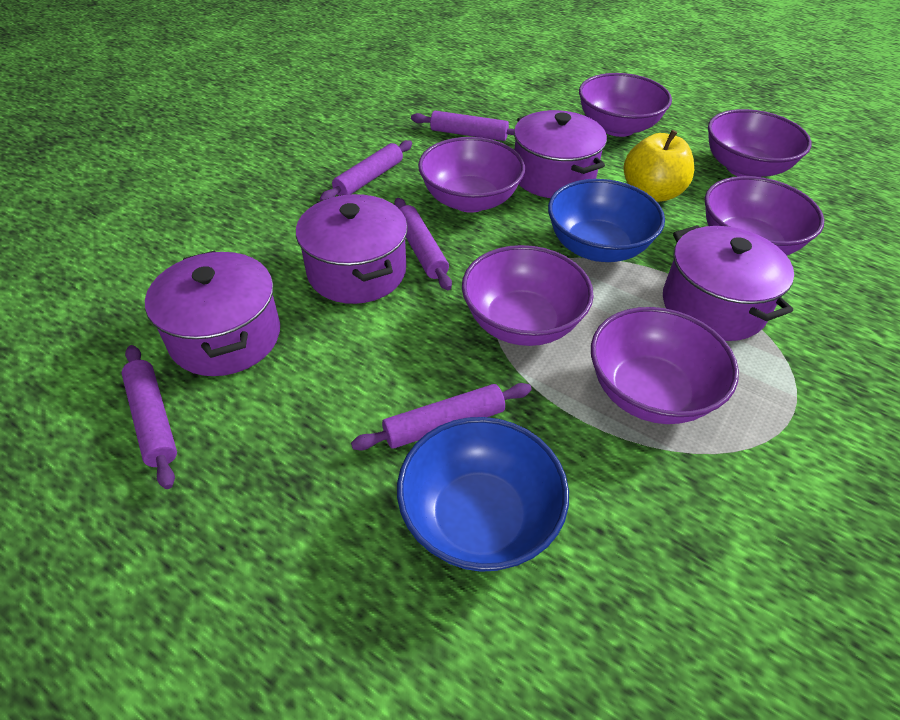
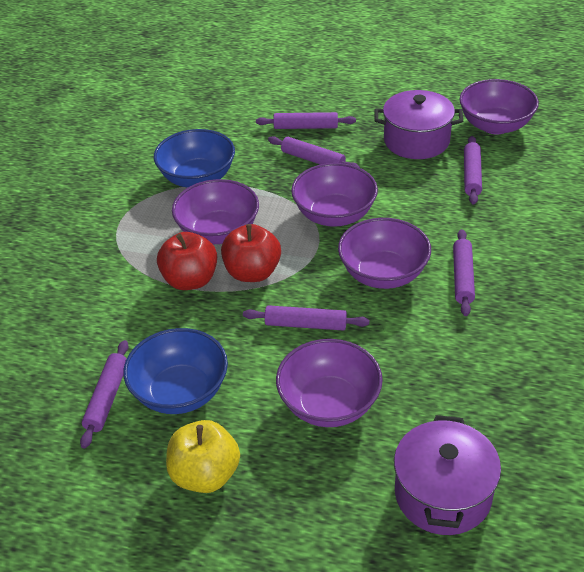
purple bowl: 6 -> 5
purple pot: 4 -> 2
purple rolling pin: 5 -> 6
red apple: 0 -> 2

